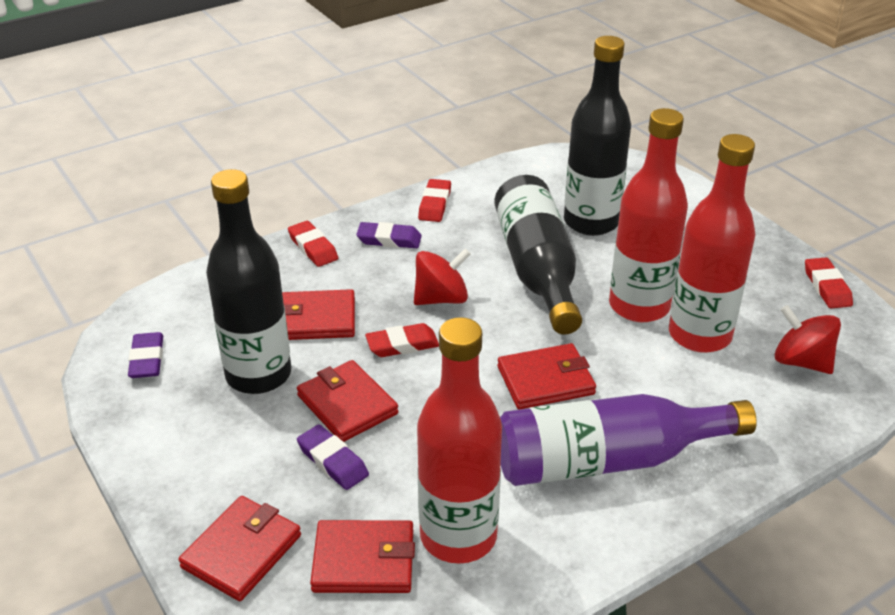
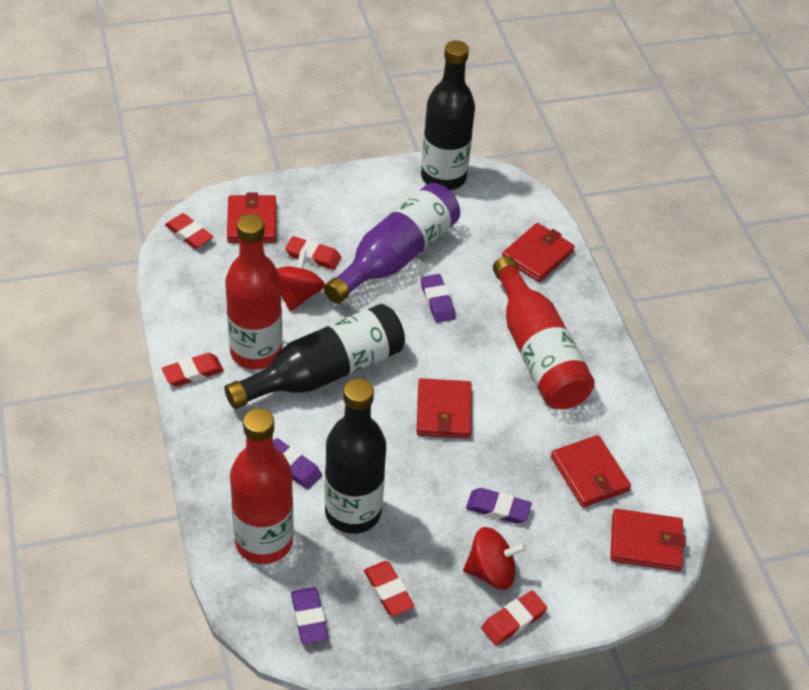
purple eraser: 3 -> 4
red eraser: 4 -> 5

